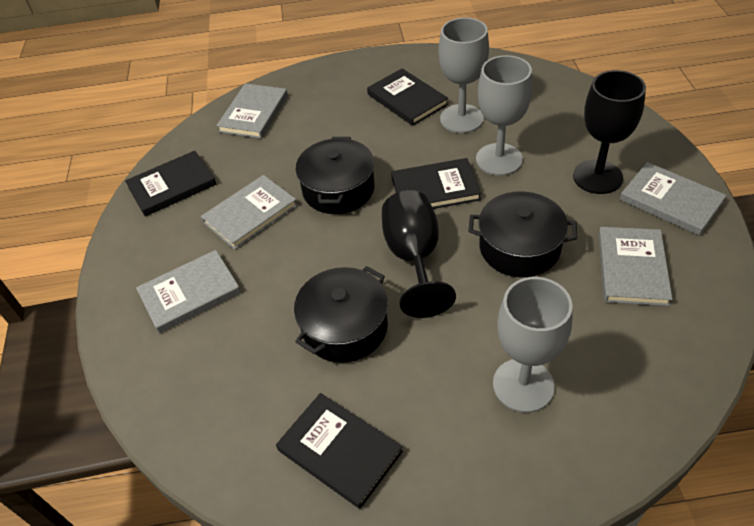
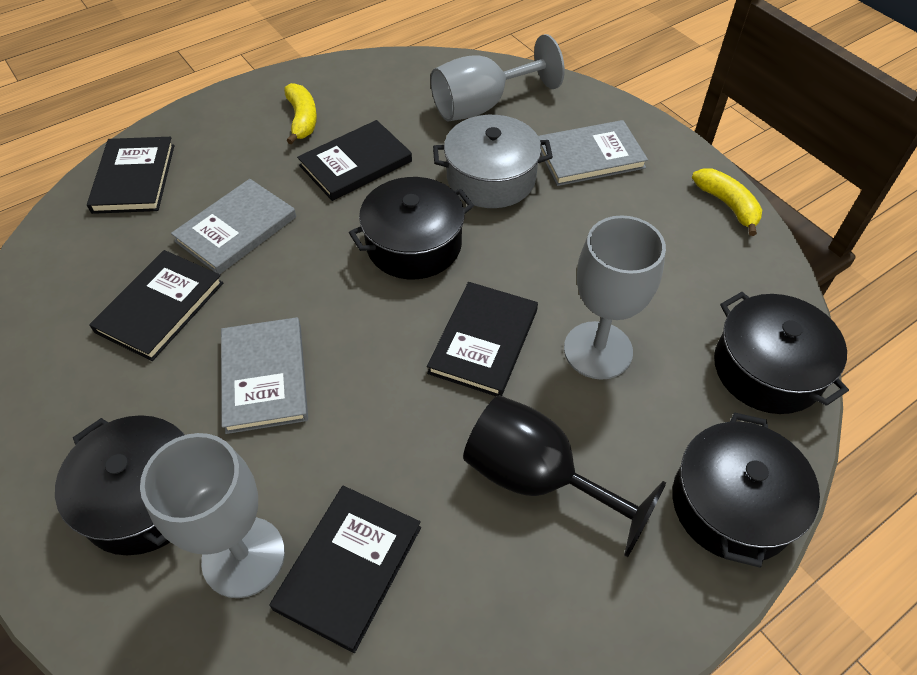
black book: 4 -> 5
black goblet: 2 -> 1
black pot: 3 -> 4
grey book: 5 -> 3
grey pot: 0 -> 1
yellow banana: 0 -> 2

